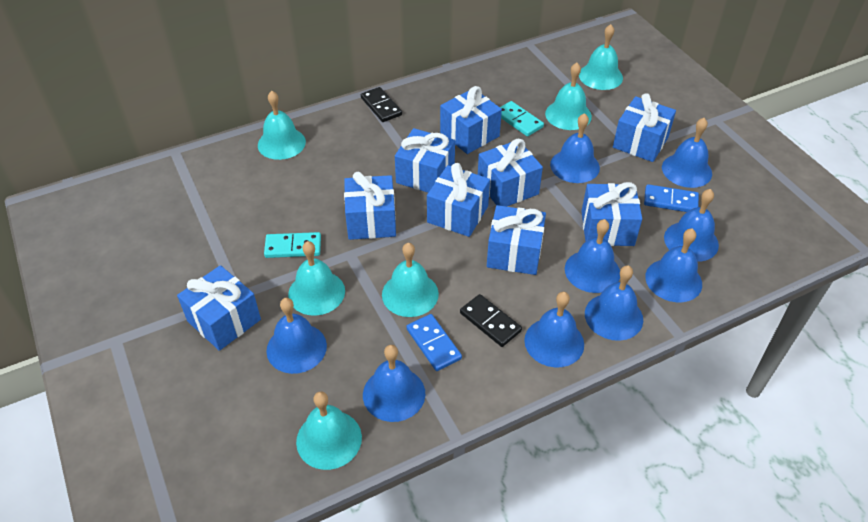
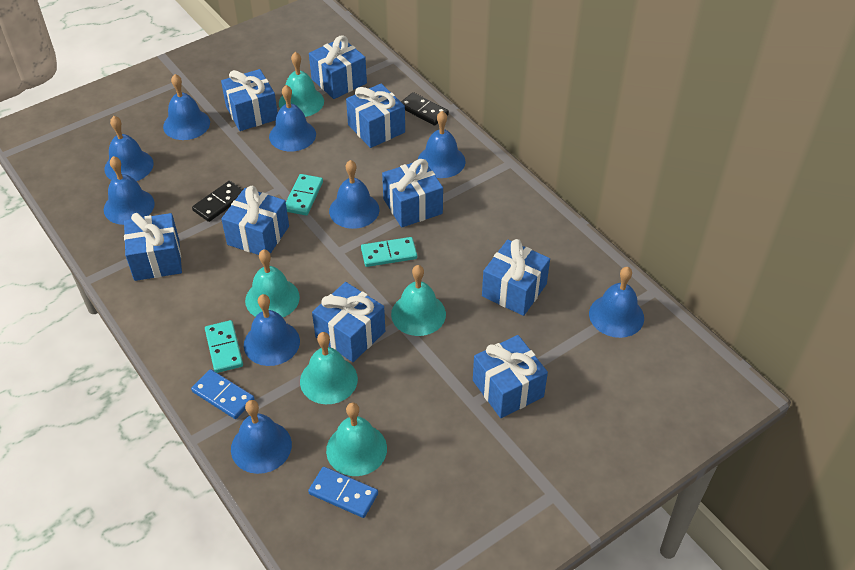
turquoise bell: 6 -> 5
turquoise domino: 2 -> 3

